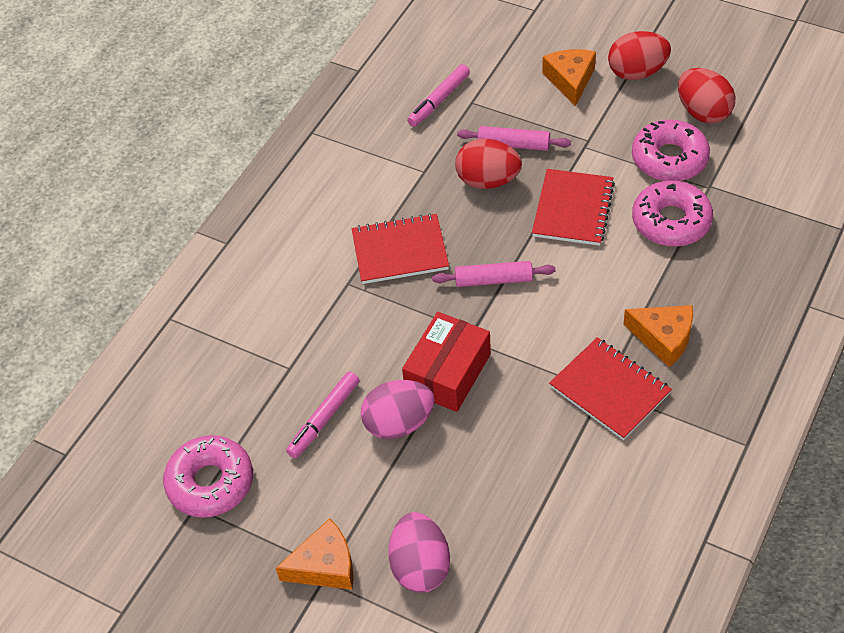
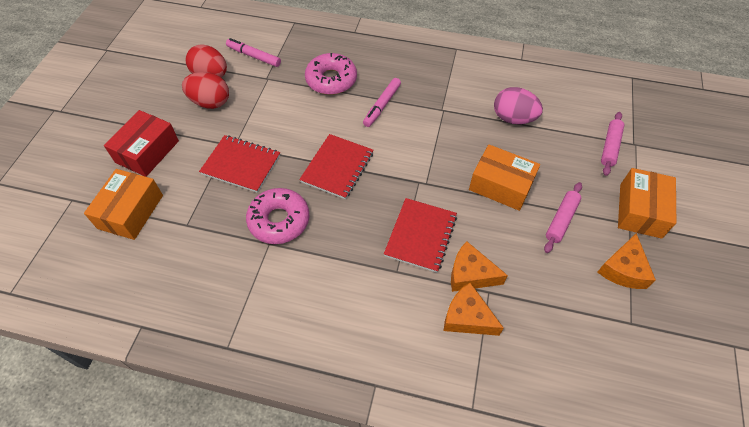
orange box: 0 -> 3
pink donut: 3 -> 2
pink egg: 2 -> 1
red egg: 3 -> 2

